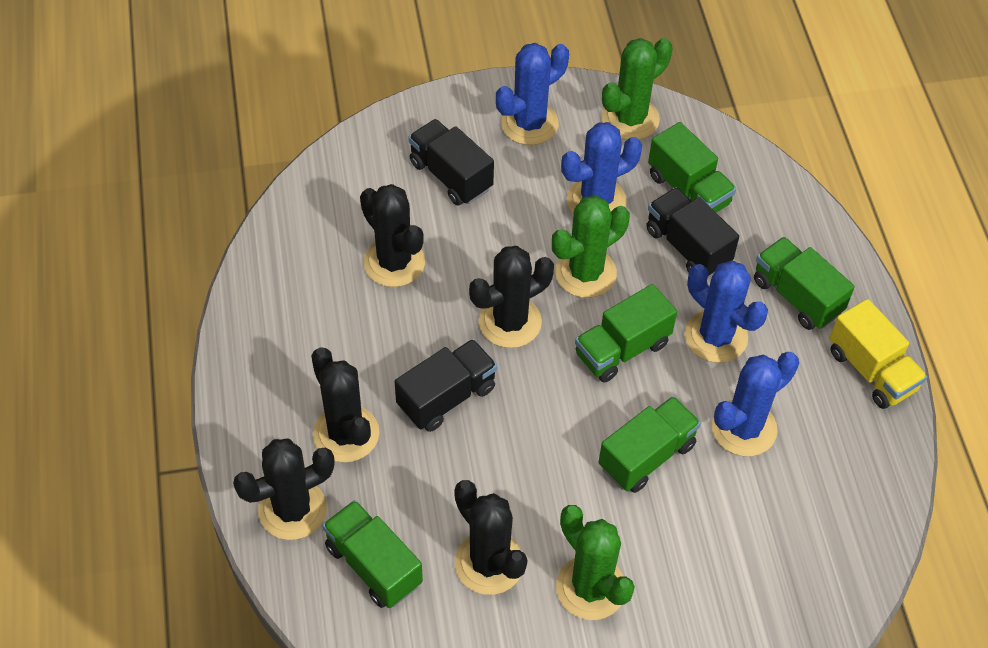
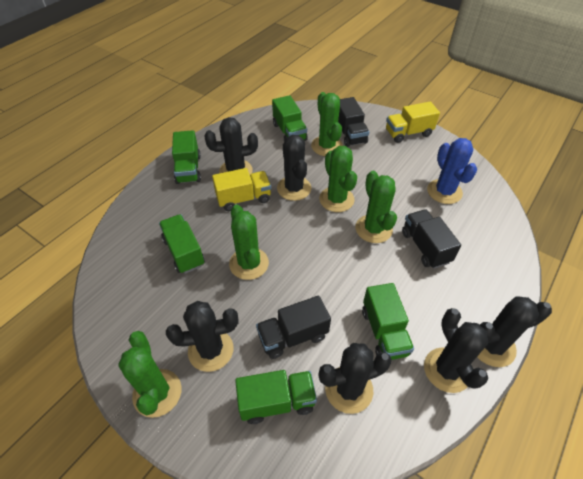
black cactus: 5 -> 6
blue cactus: 4 -> 1
green cactus: 3 -> 5
yellow truck: 1 -> 2

